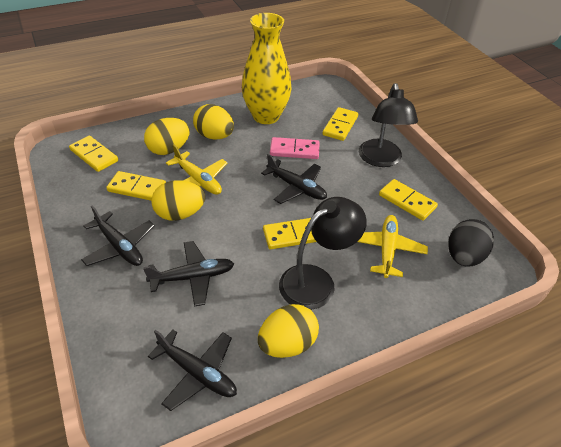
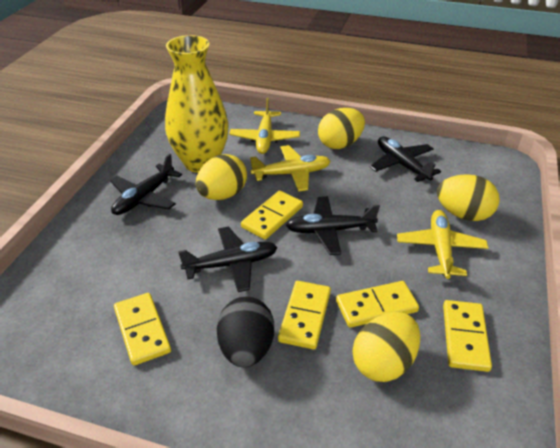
black lamp: 2 -> 0
pink domino: 1 -> 0
yellow plane: 2 -> 3

